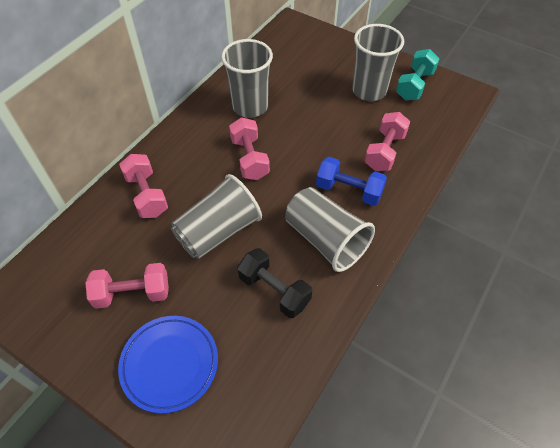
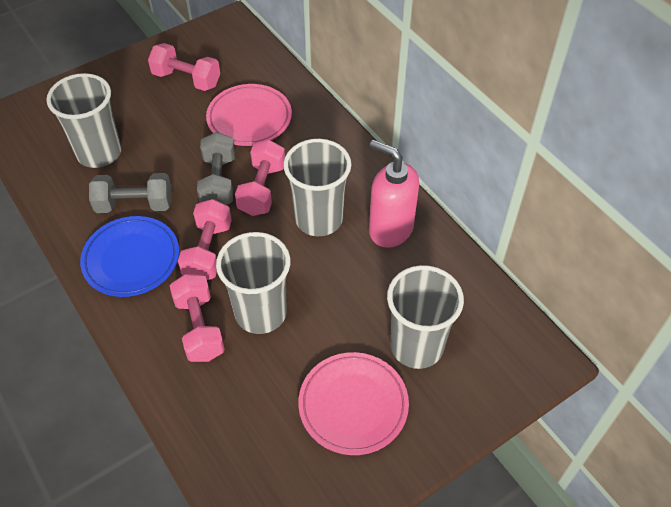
black dumbbell: 1 -> 0
blue dumbbell: 1 -> 0
grey dumbbell: 0 -> 2
pink plate: 0 -> 2
pink soap dispenser: 0 -> 1
turquoise dumbbell: 1 -> 0

